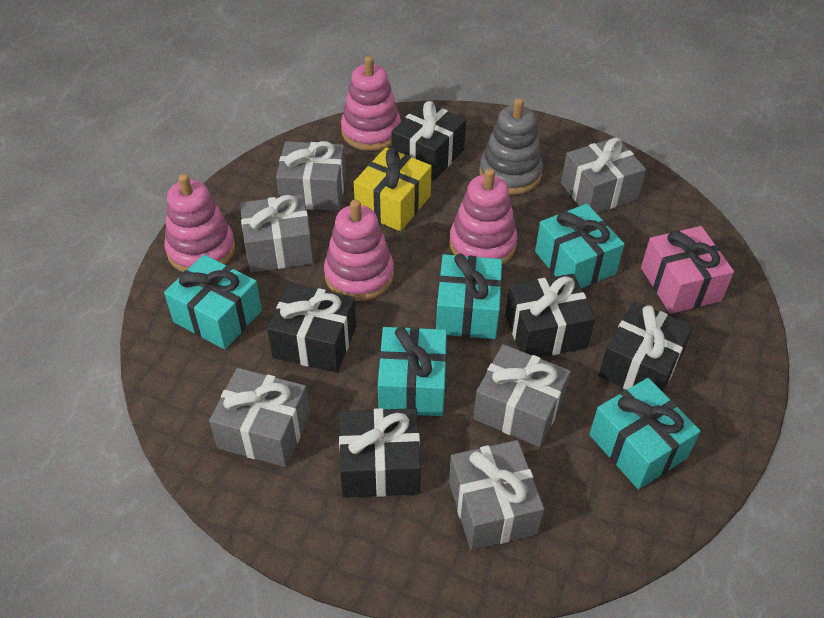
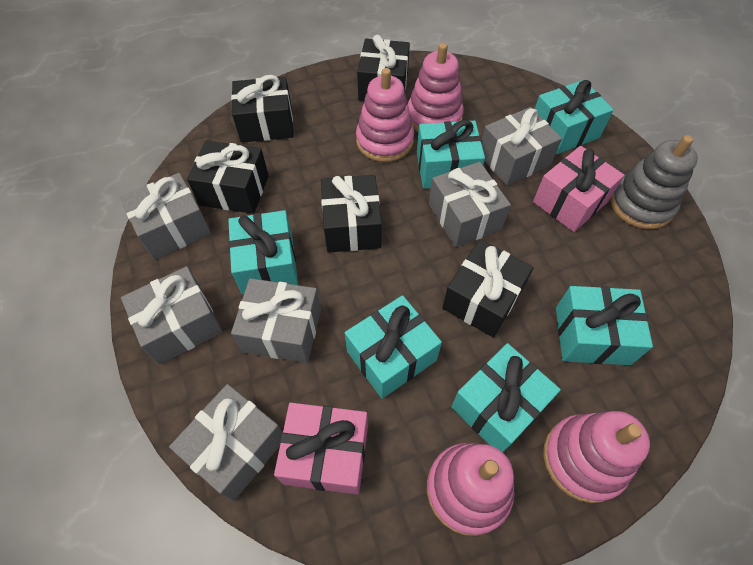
pink gift: 1 -> 2
turquoise gift: 5 -> 6
yellow gift: 1 -> 0

